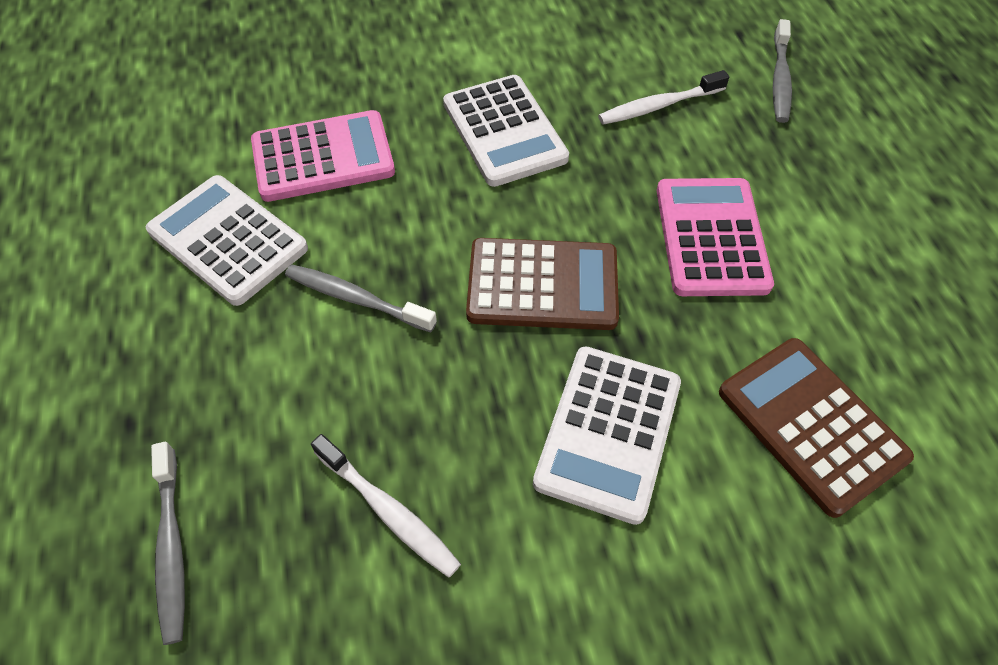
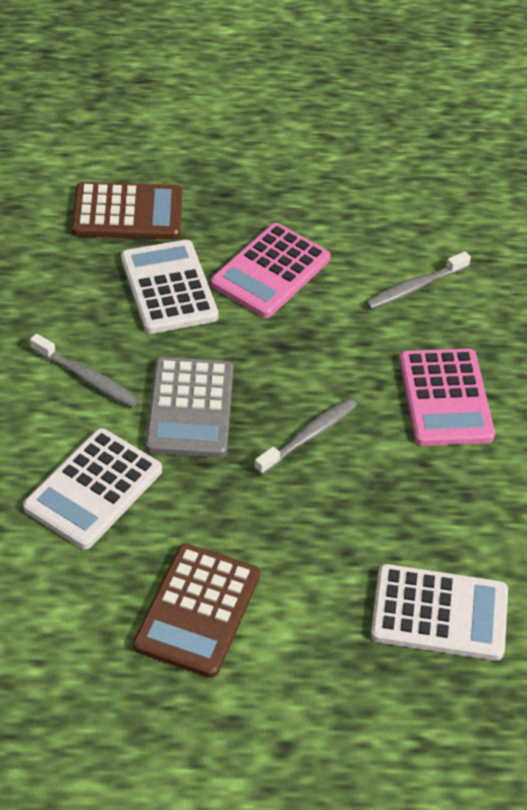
grey calculator: 0 -> 1
white toothbrush: 2 -> 0

